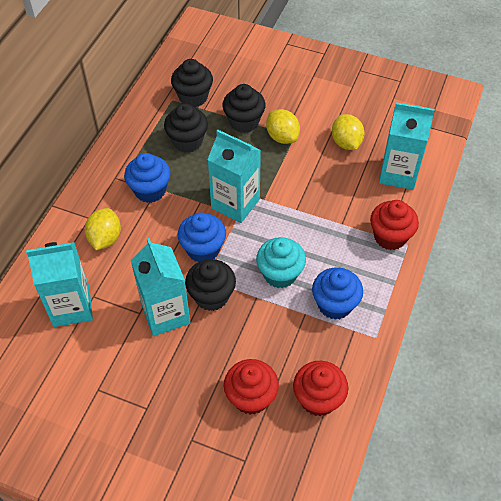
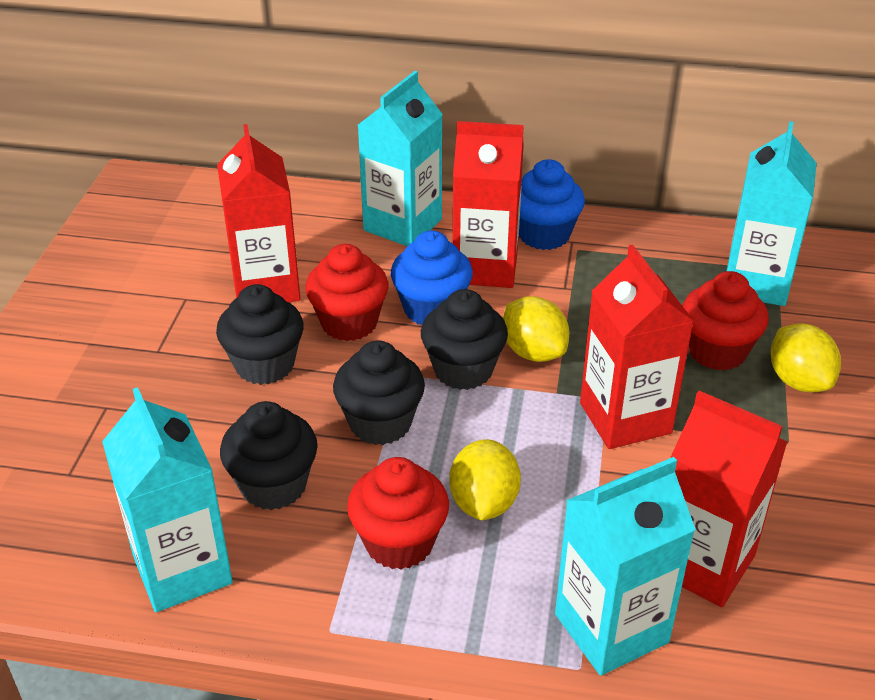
blue cupcake: 3 -> 2
red carton: 0 -> 4
turquoise cupcake: 1 -> 0

